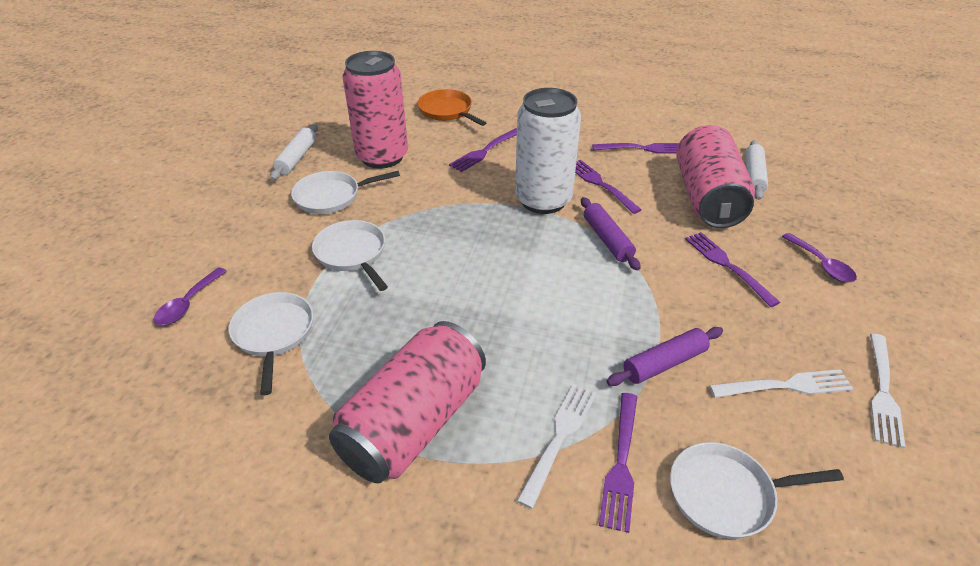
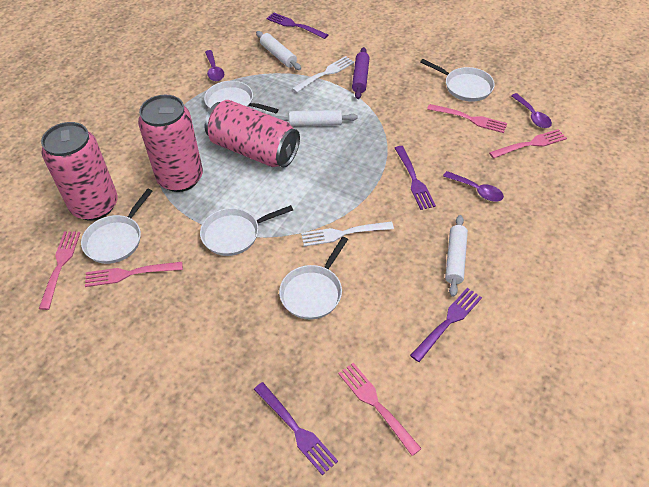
orange pan: 1 -> 0
pink fork: 0 -> 5
purple fork: 5 -> 4
purple rolling pin: 2 -> 1
purple spoon: 2 -> 3
white can: 1 -> 0
white fork: 3 -> 2
white pan: 4 -> 5
white rolling pin: 2 -> 3

